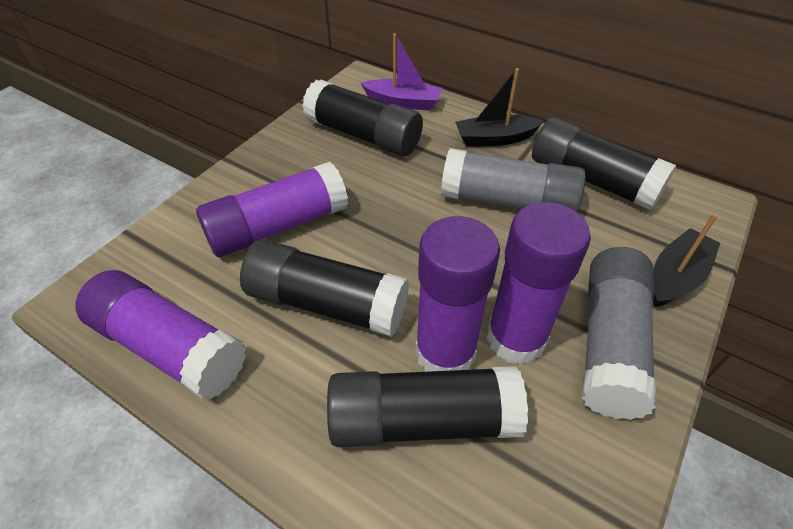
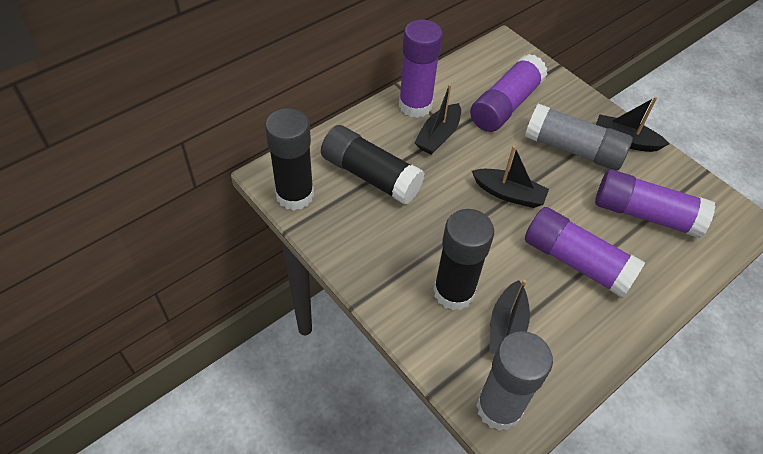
black boat: 2 -> 4
black glue stick: 4 -> 3
purple boat: 1 -> 0

